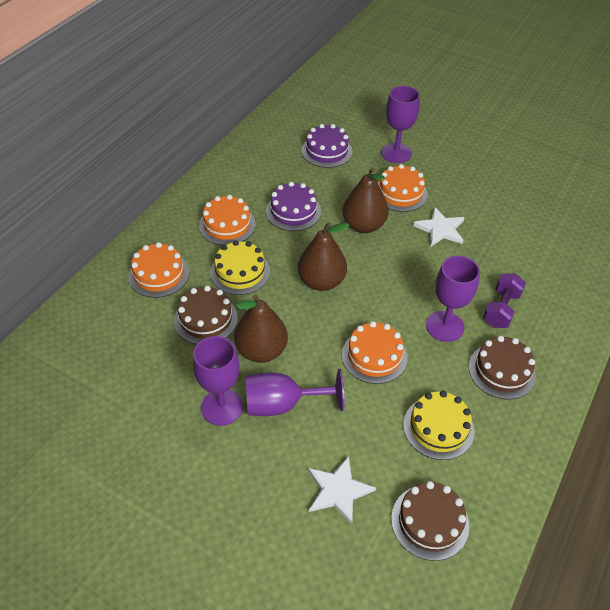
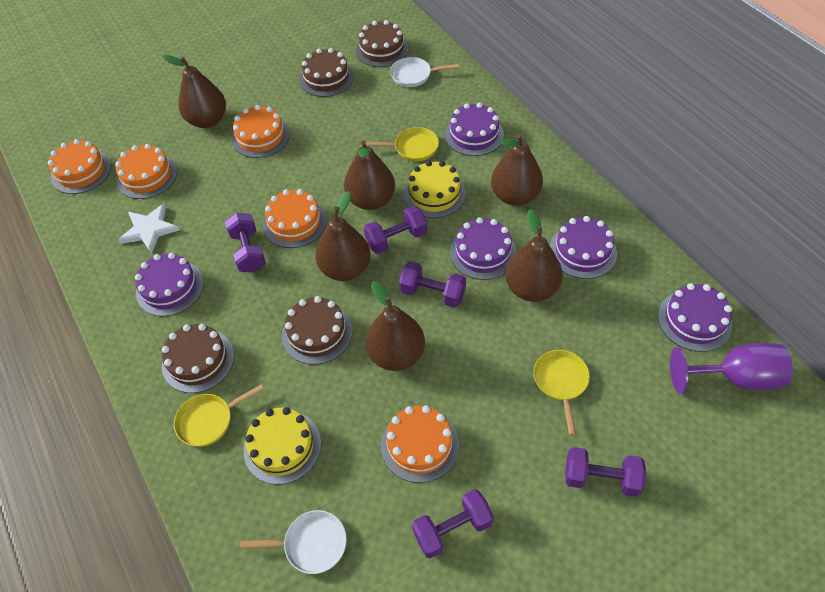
brown cake: 3 -> 4
brown pear: 3 -> 6
orange cake: 4 -> 5
purple cake: 2 -> 5
purple dumbbell: 1 -> 5
purple goblet: 4 -> 1
white pan: 0 -> 2
white star: 2 -> 1
yellow pan: 0 -> 3

